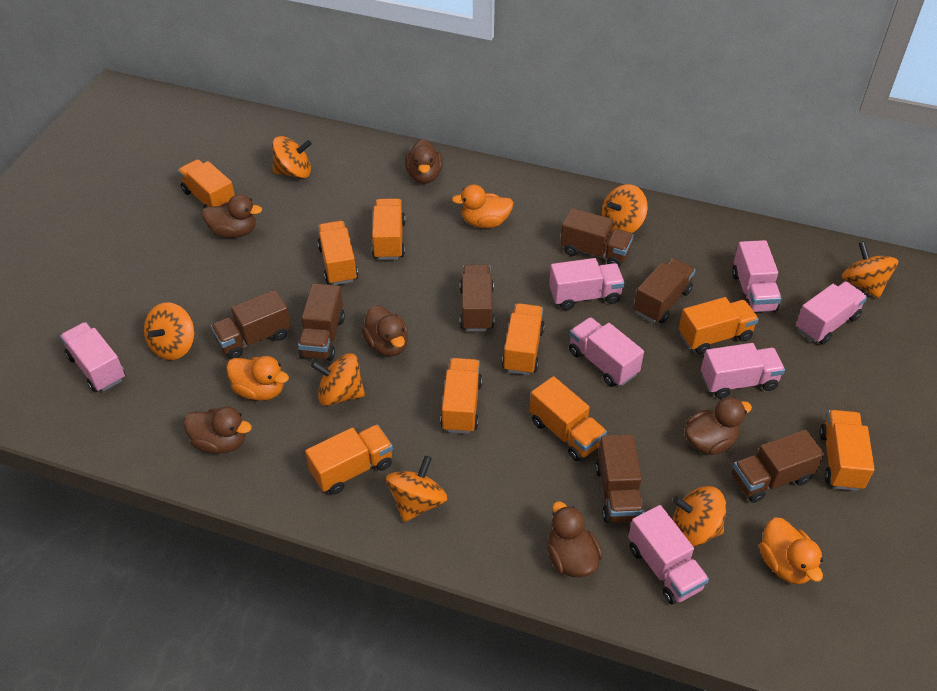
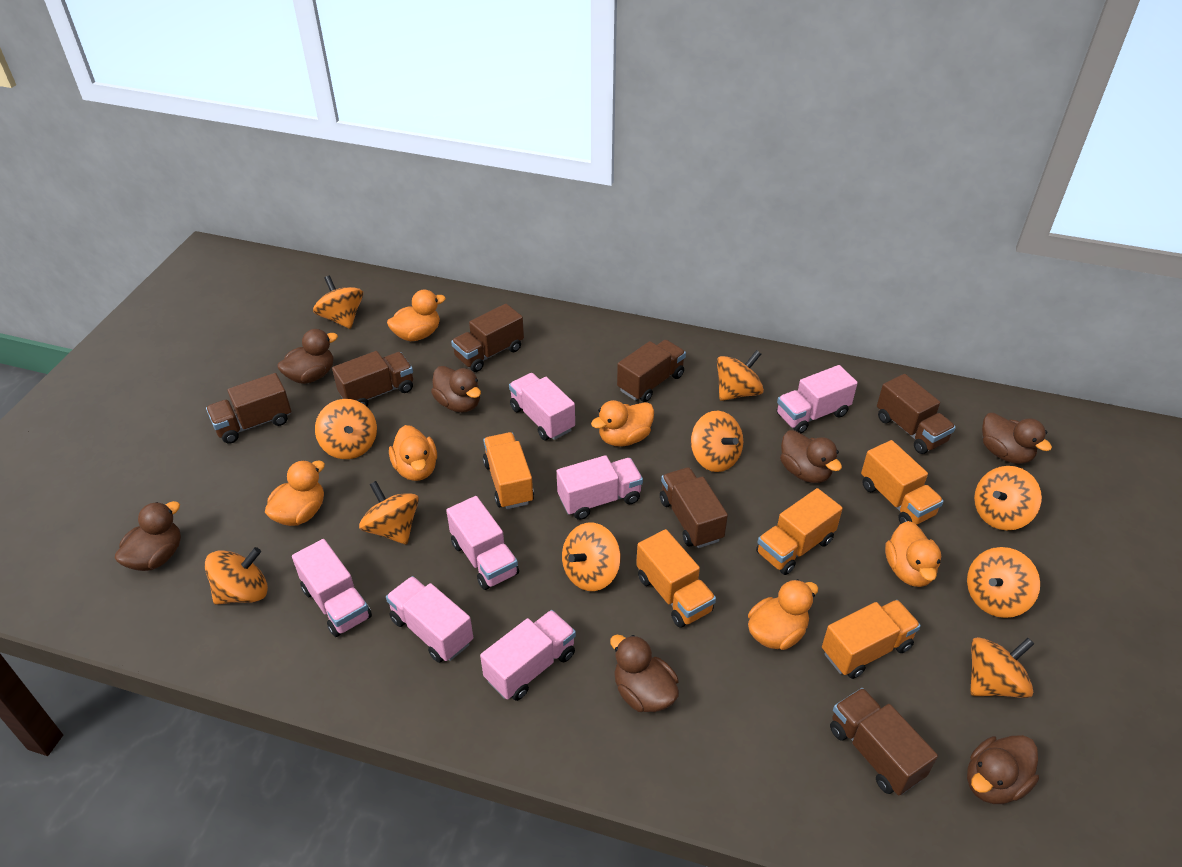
brown duck: 6 -> 7
orange duck: 3 -> 6
orange spinning top: 7 -> 10
orange truck: 9 -> 5

